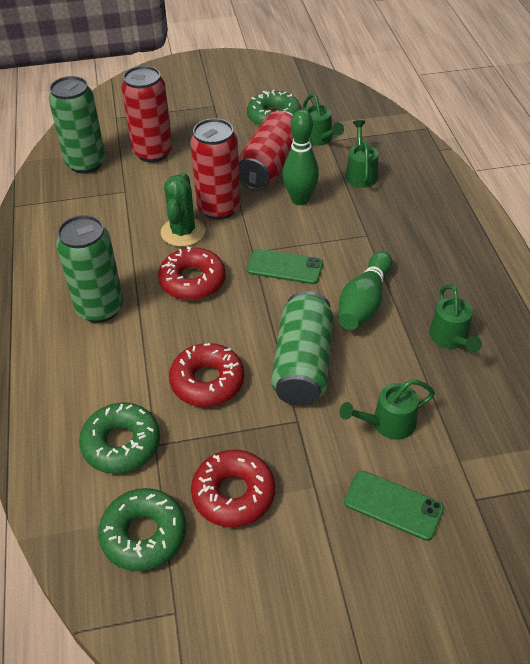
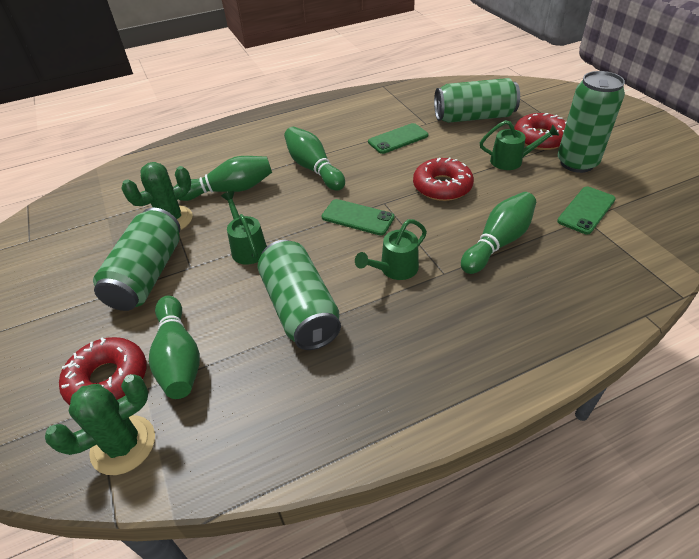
green bowling pin: 2 -> 4
green cactus: 1 -> 2
green can: 3 -> 4
green donut: 3 -> 0
green phone: 2 -> 3
green watering can: 4 -> 3
red can: 3 -> 0

